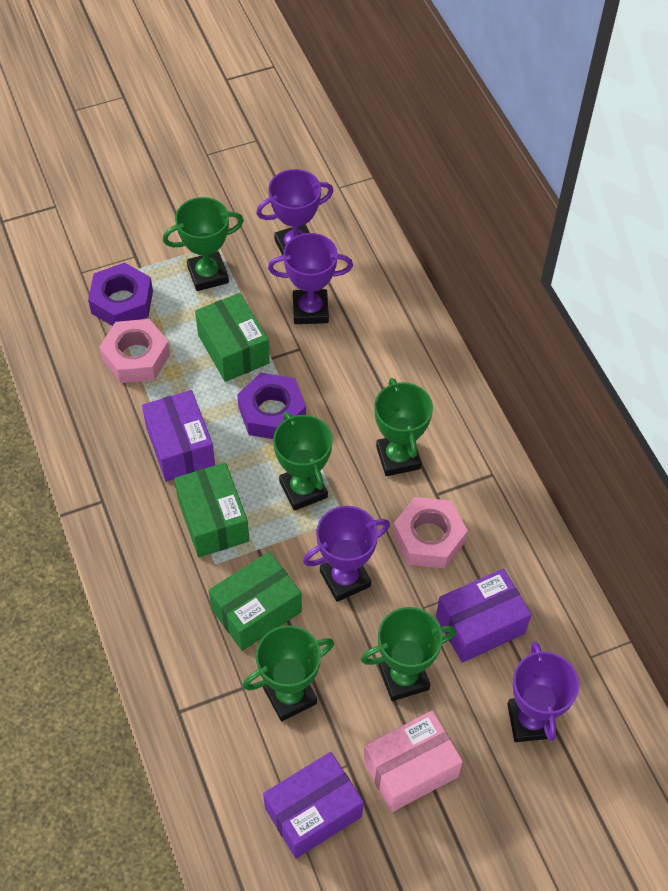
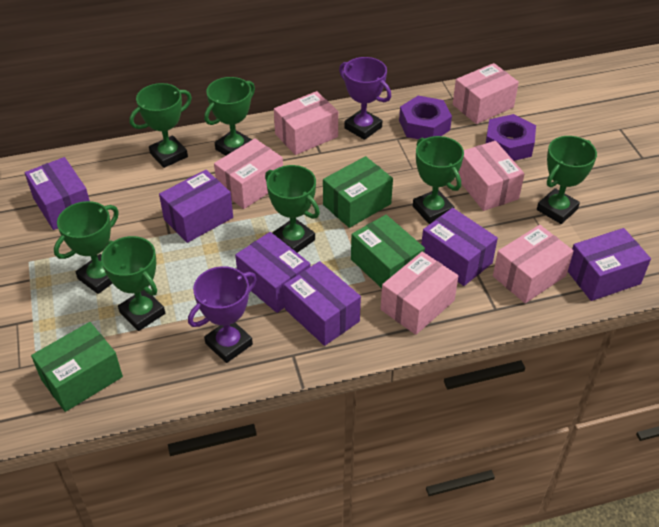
green trophy: 5 -> 7
pink box: 1 -> 6
pink nut: 2 -> 0
purple box: 3 -> 6
purple trophy: 4 -> 2

